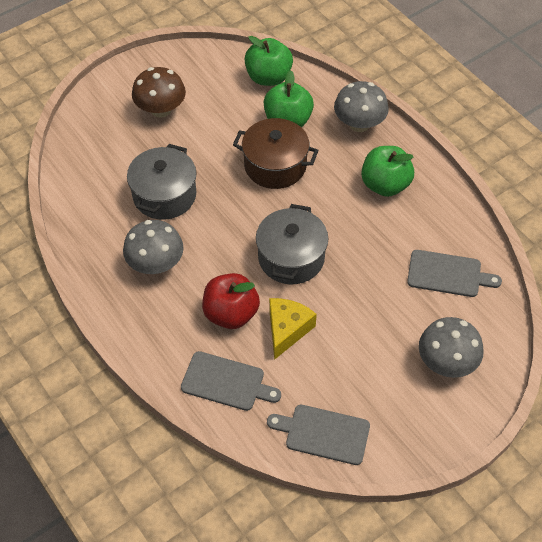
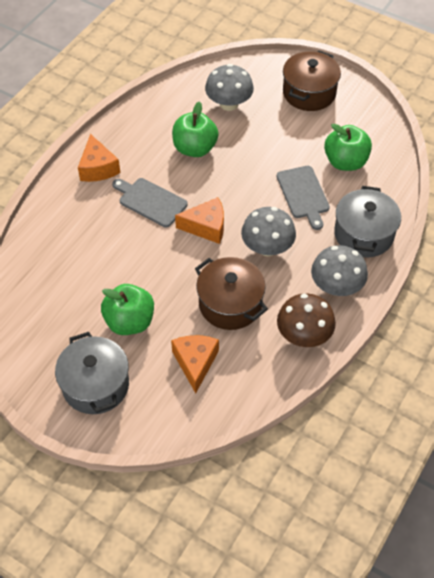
brown pot: 1 -> 2
grey cutting board: 3 -> 2
orange cheese: 0 -> 3
red apple: 1 -> 0
yellow cheese: 1 -> 0

